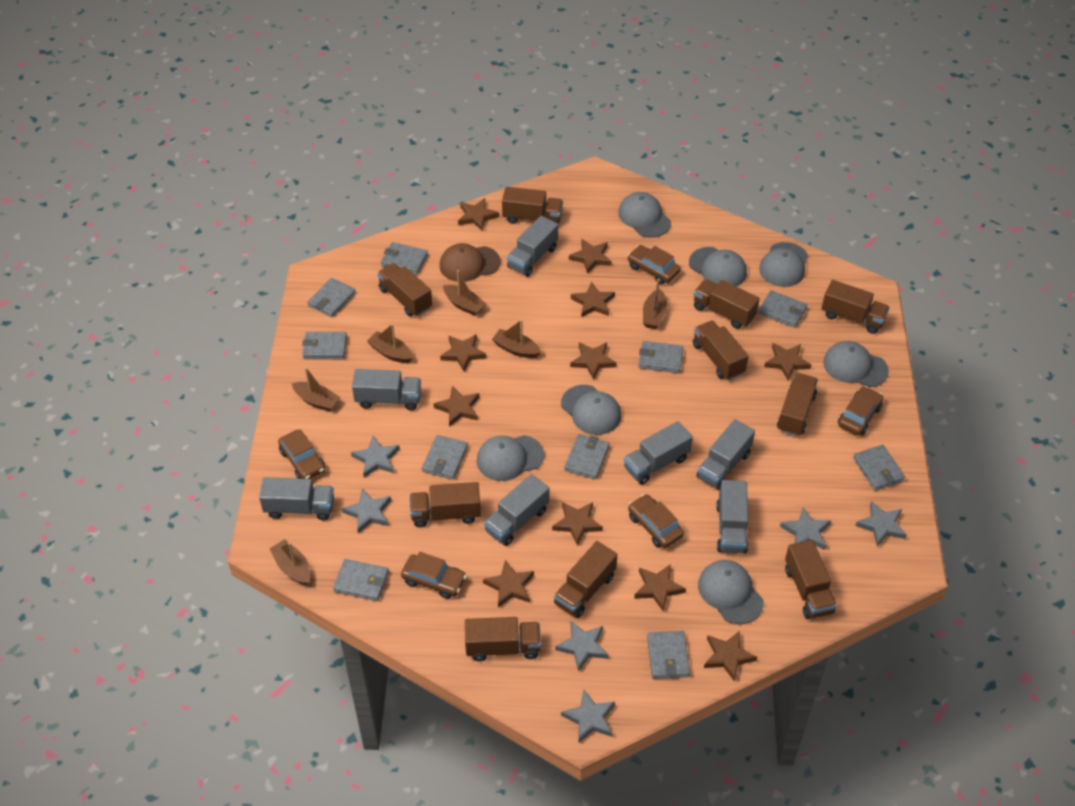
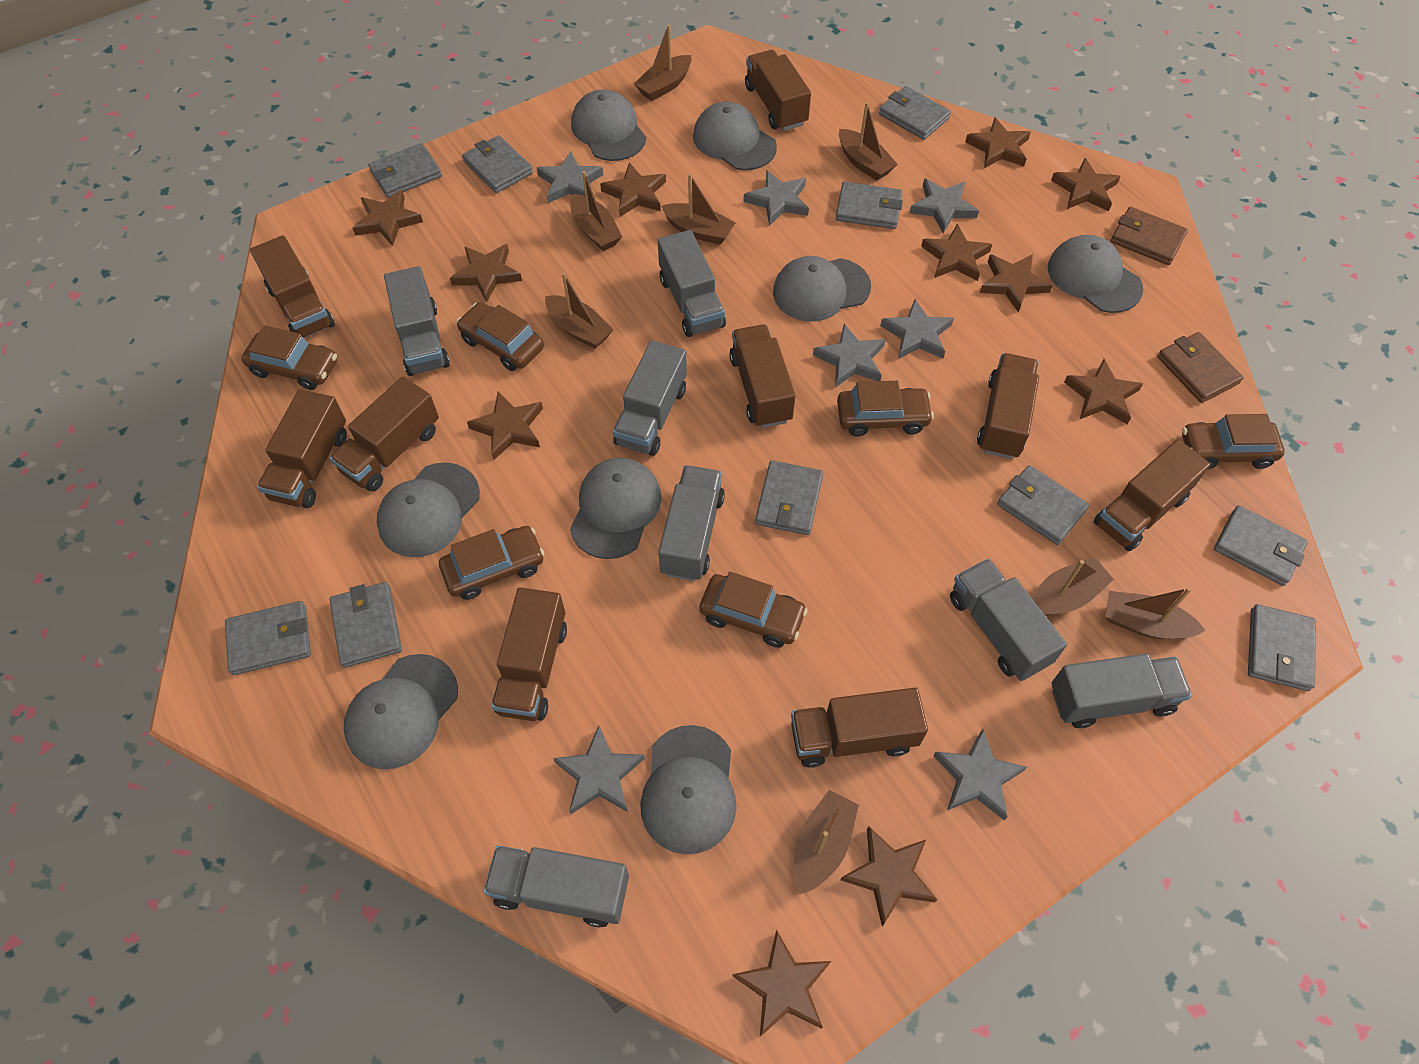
brown boat: 6 -> 8
brown cap: 1 -> 0
brown car: 5 -> 6
brown truck: 10 -> 9
brown wallet: 0 -> 2
grey cap: 7 -> 8
grey star: 6 -> 7

